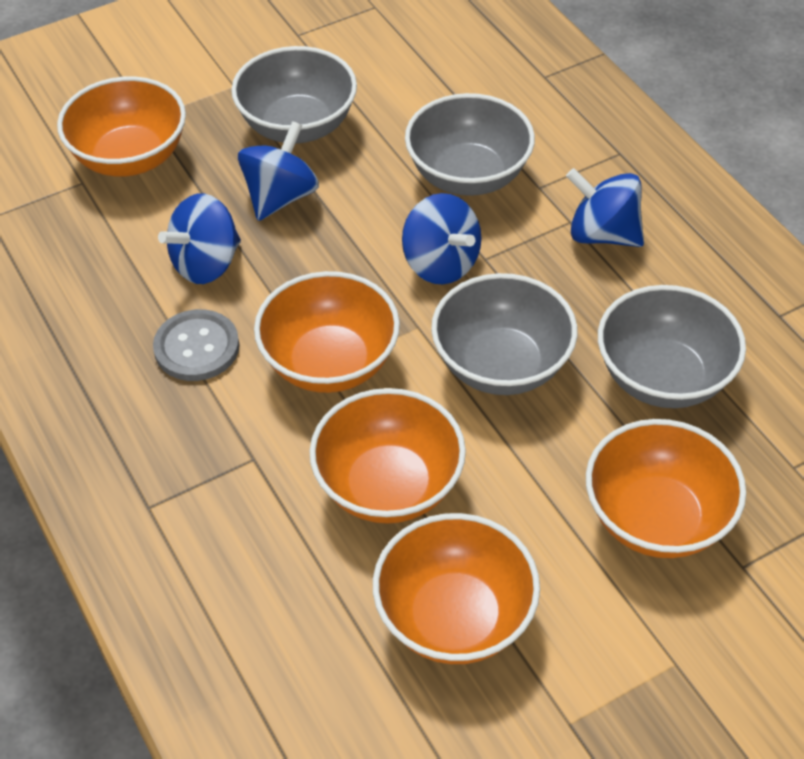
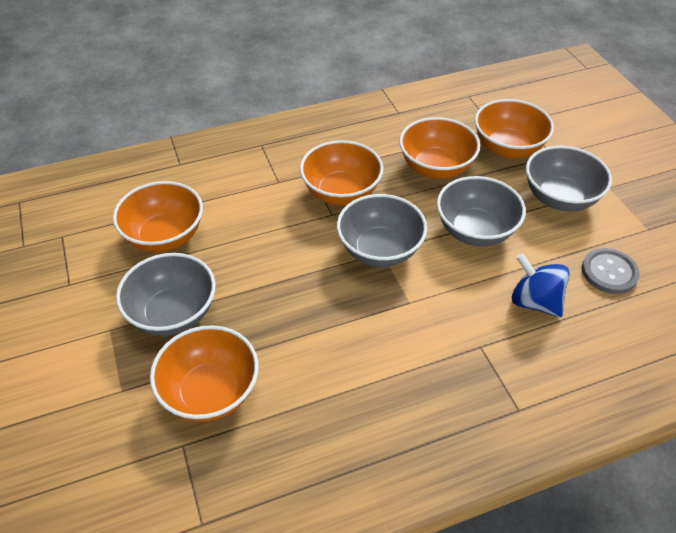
blue spinning top: 4 -> 1

